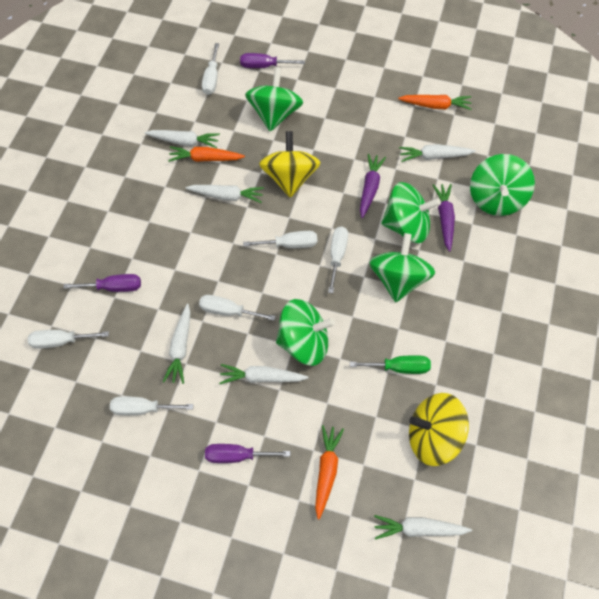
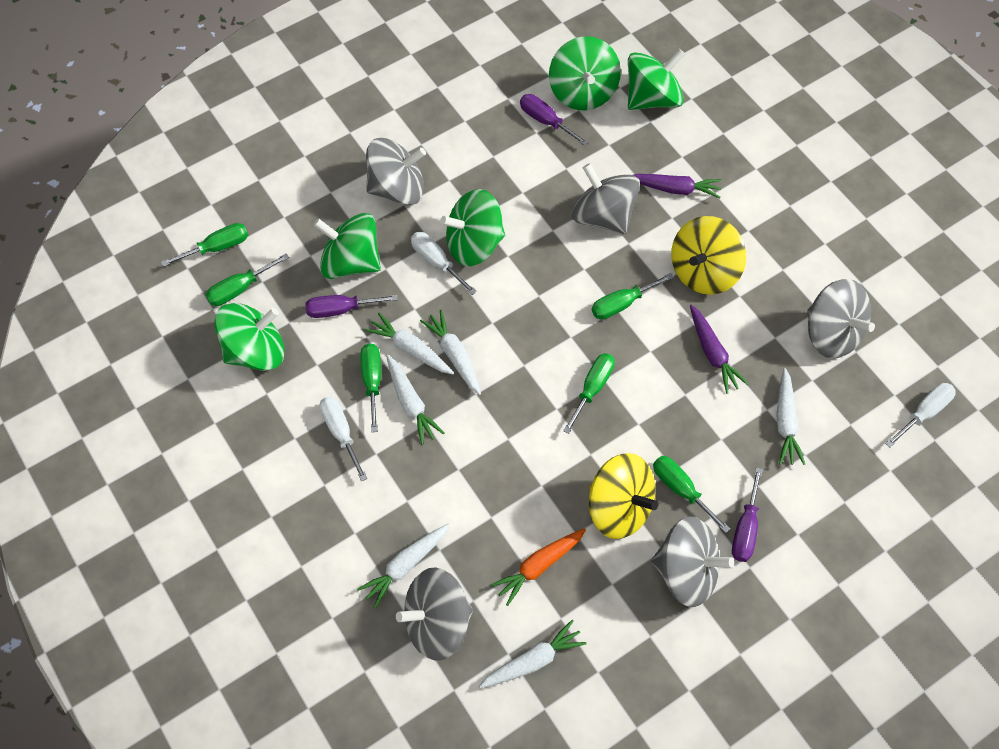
green screwdriver: 1 -> 6
grey spinning top: 0 -> 5
orange carrot: 3 -> 1
white screwdriver: 6 -> 3

